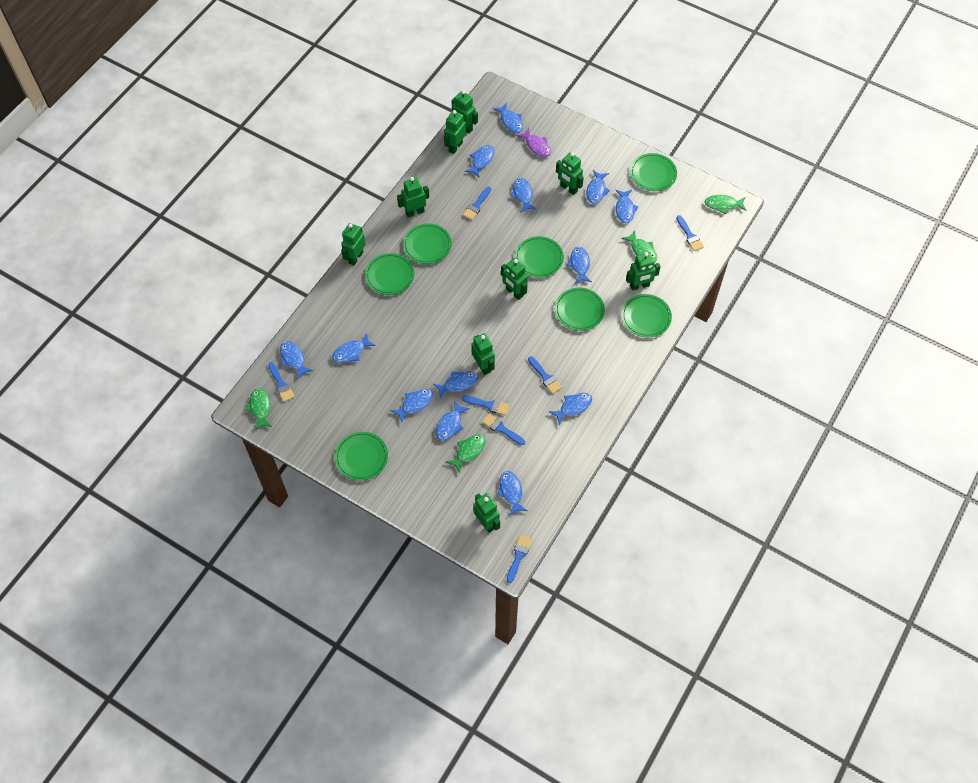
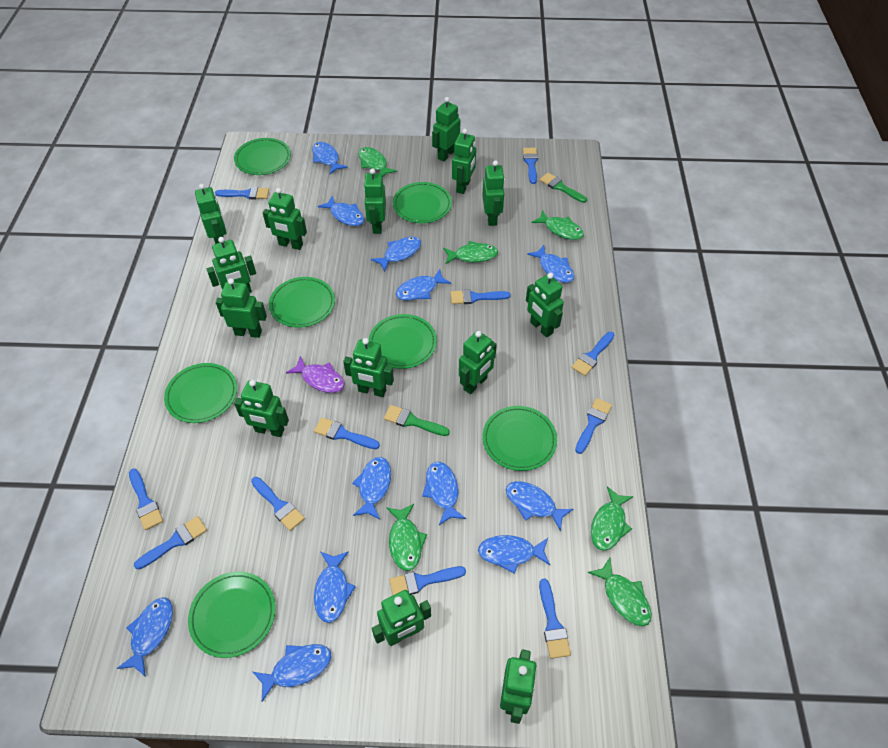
blue brush: 7 -> 11
blue fish: 13 -> 12
green brush: 0 -> 2
green fish: 4 -> 6
green robot: 9 -> 14

